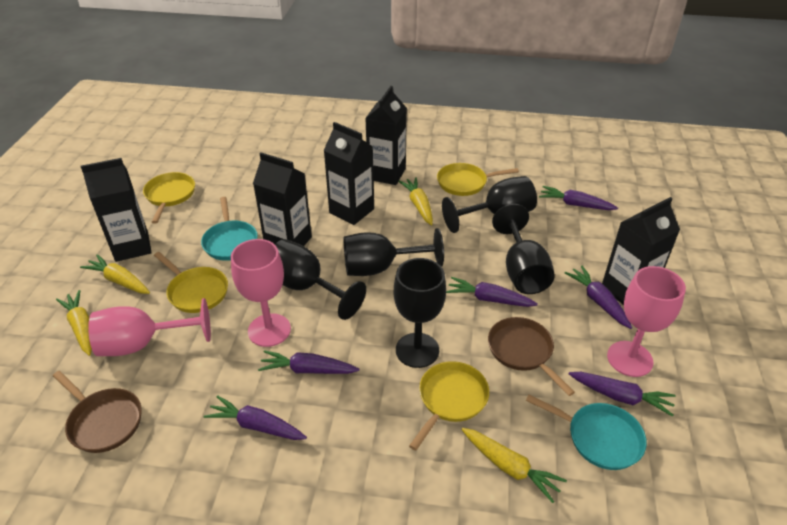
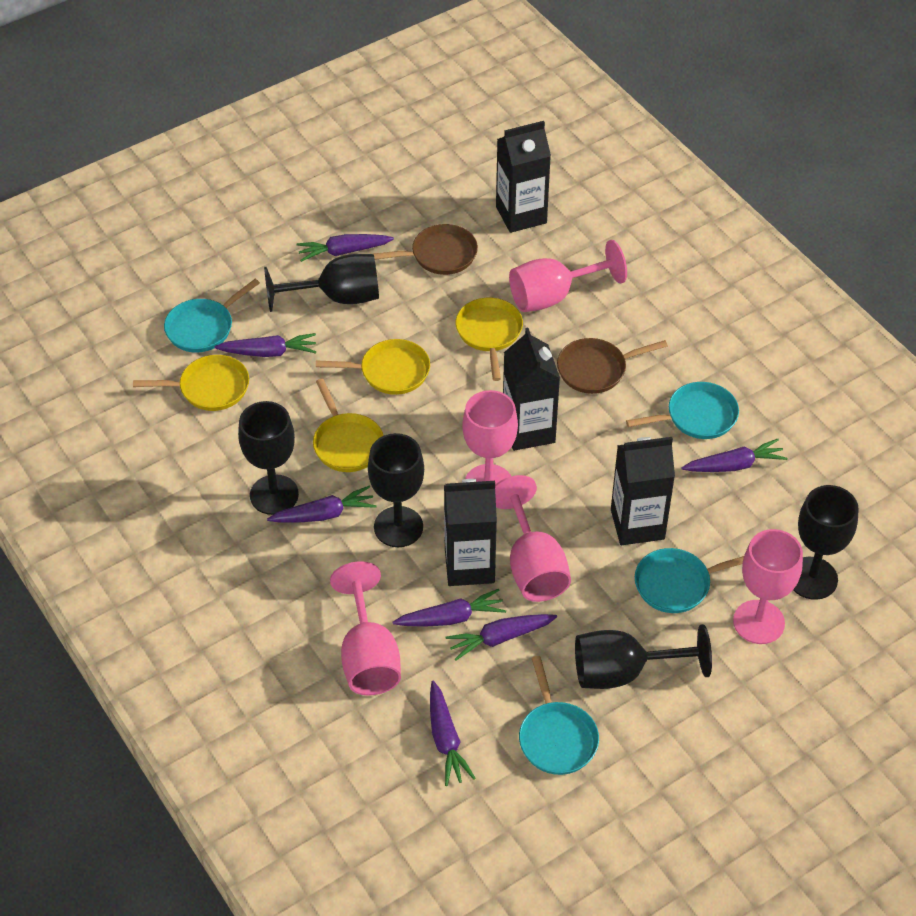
black carton: 5 -> 4
pink goblet: 3 -> 5
purple carrot: 6 -> 7
turquoise pan: 2 -> 4
yellow carrot: 4 -> 0

